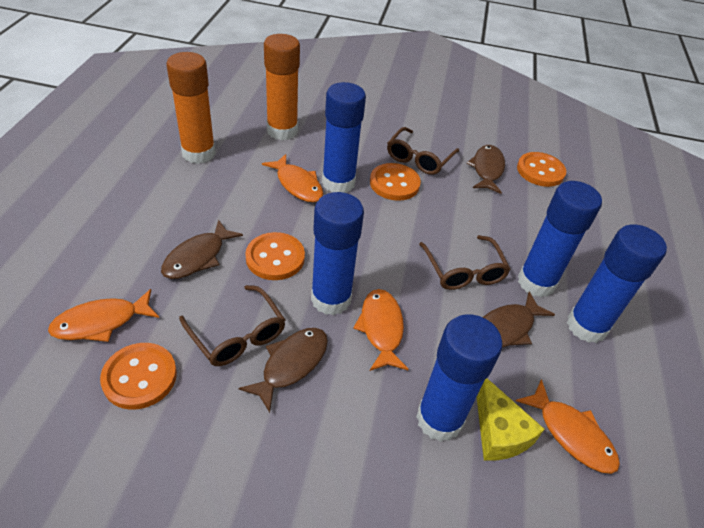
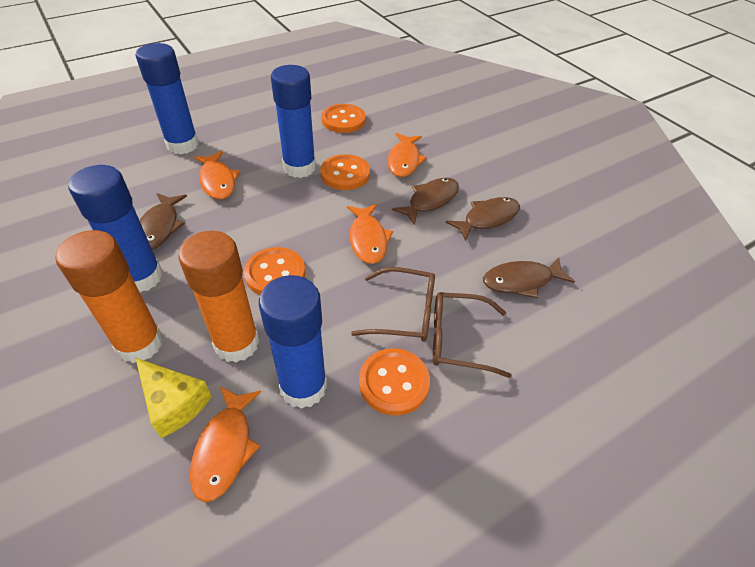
blue glue stick: 5 -> 4
brown glasses: 3 -> 2

